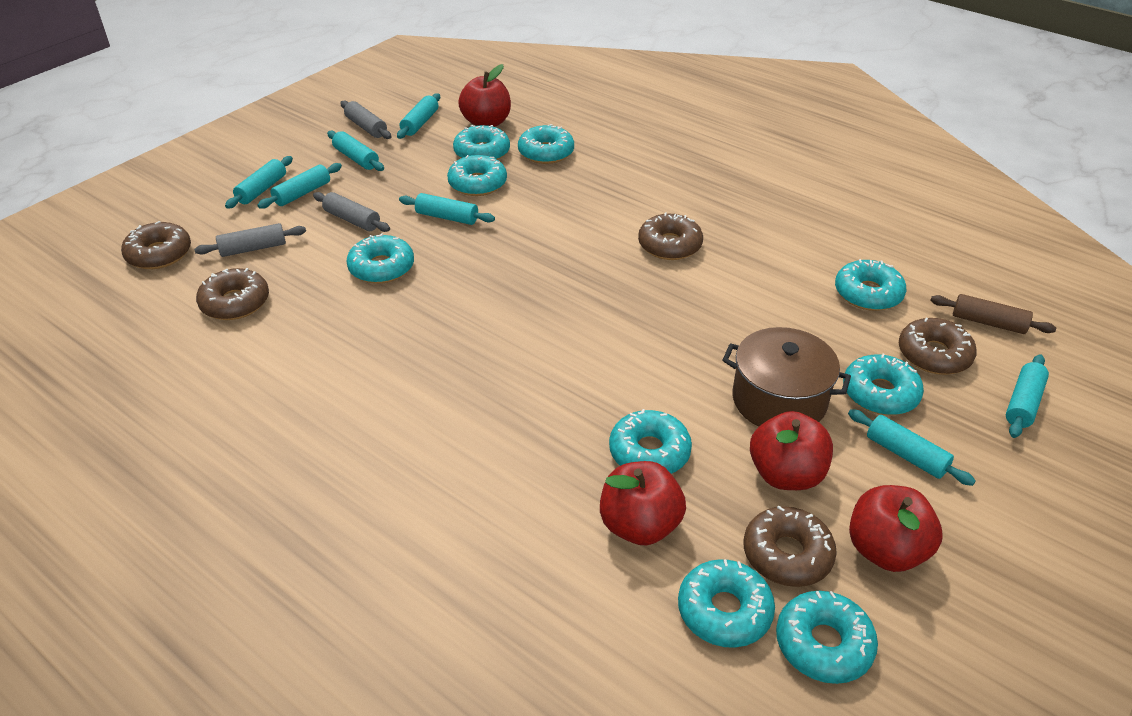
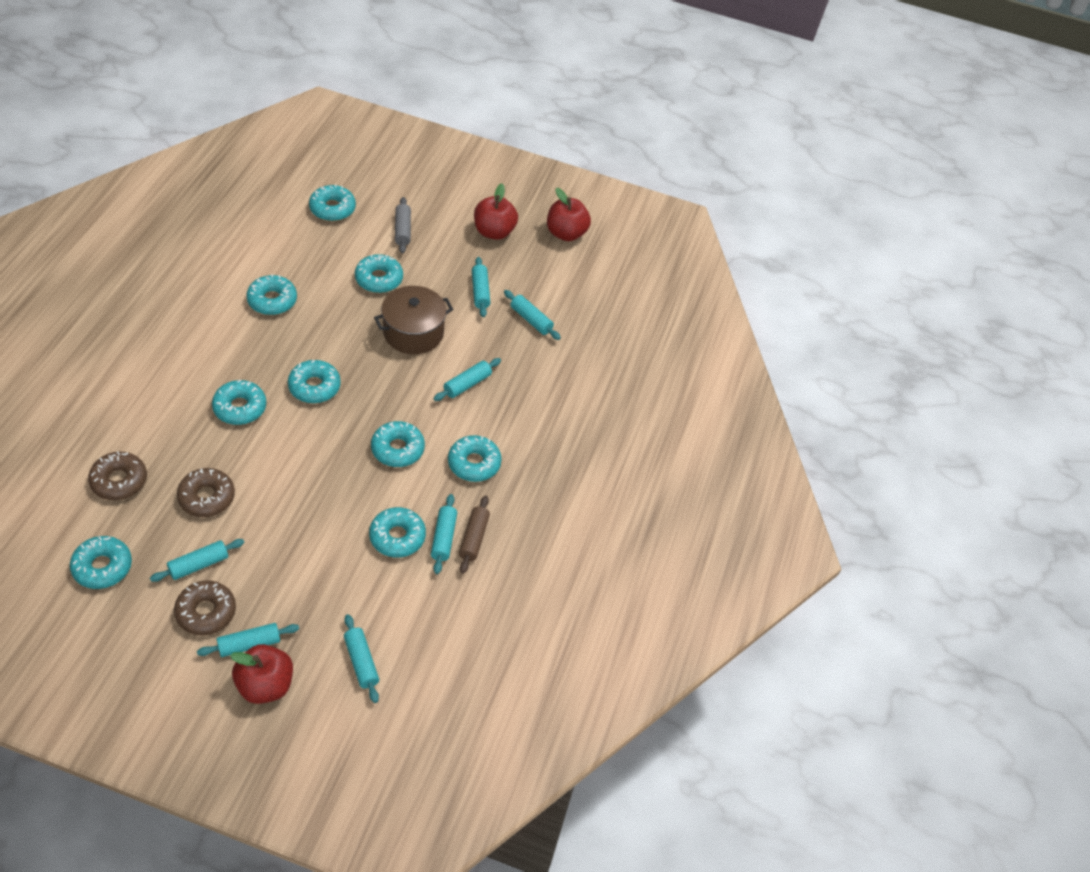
brown donut: 5 -> 3
grey rolling pin: 3 -> 1
red apple: 4 -> 3

